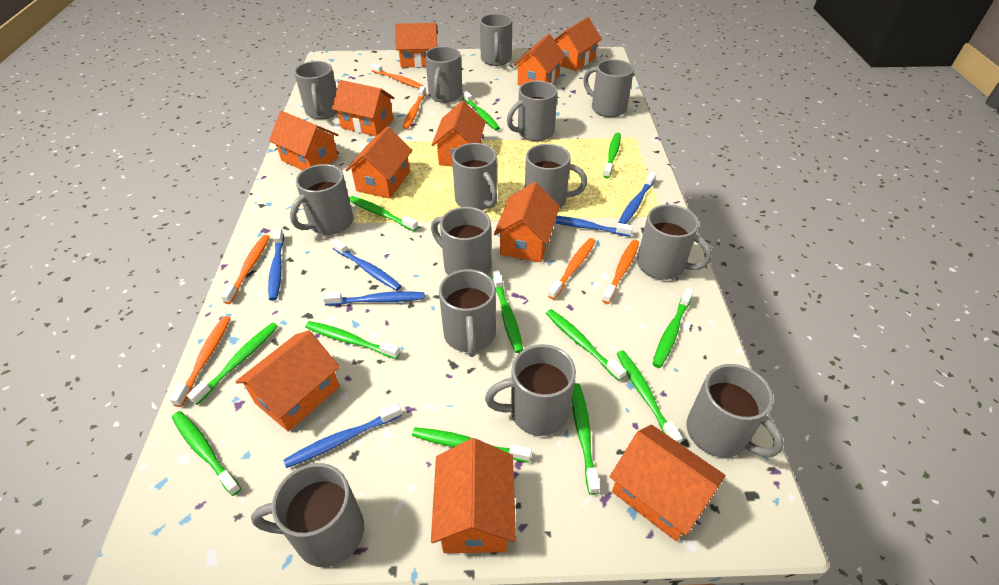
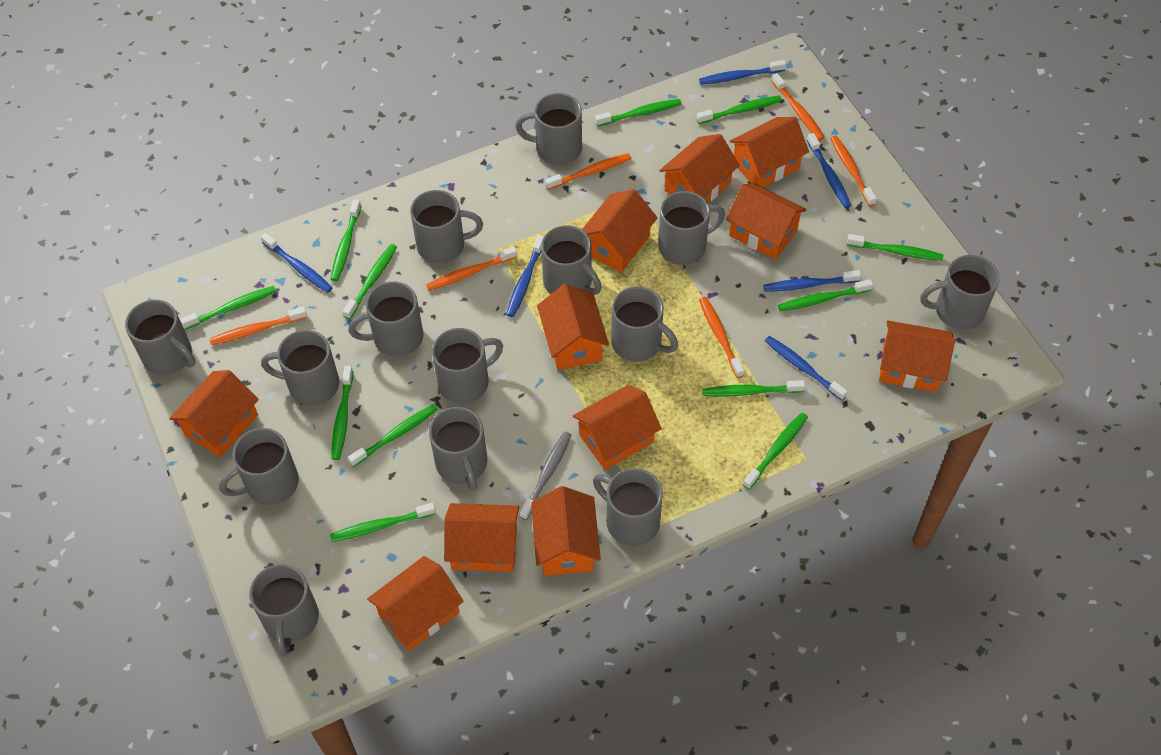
grey toothbrush: 0 -> 1

